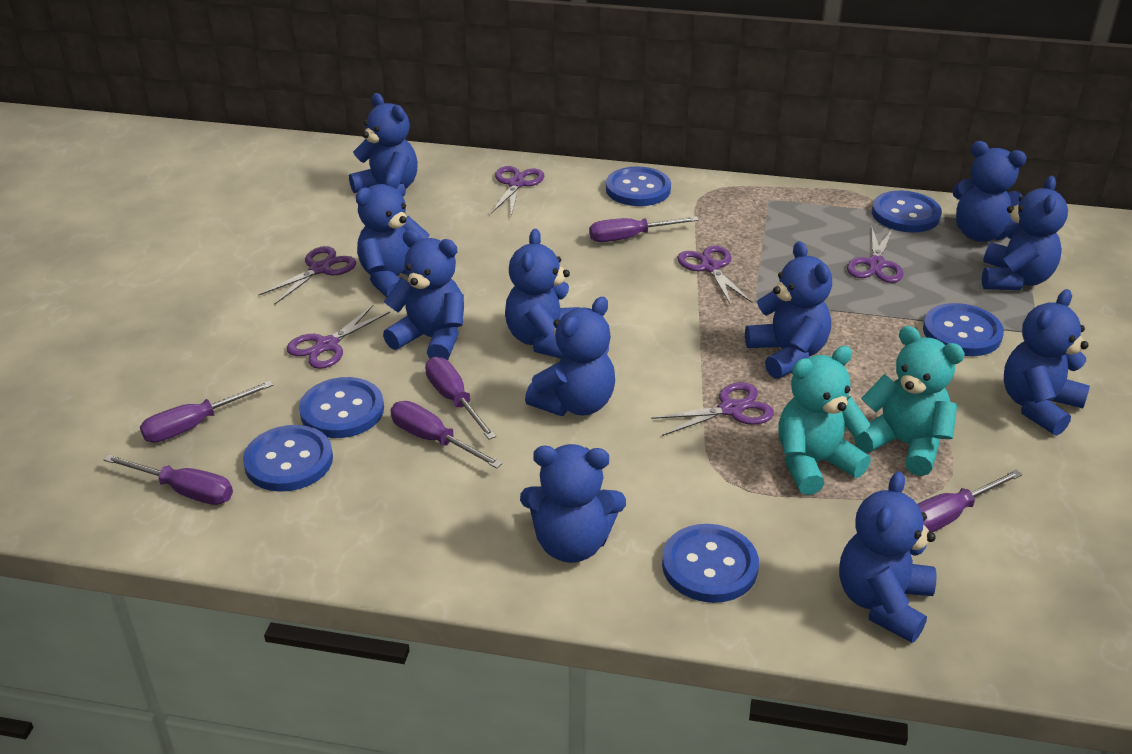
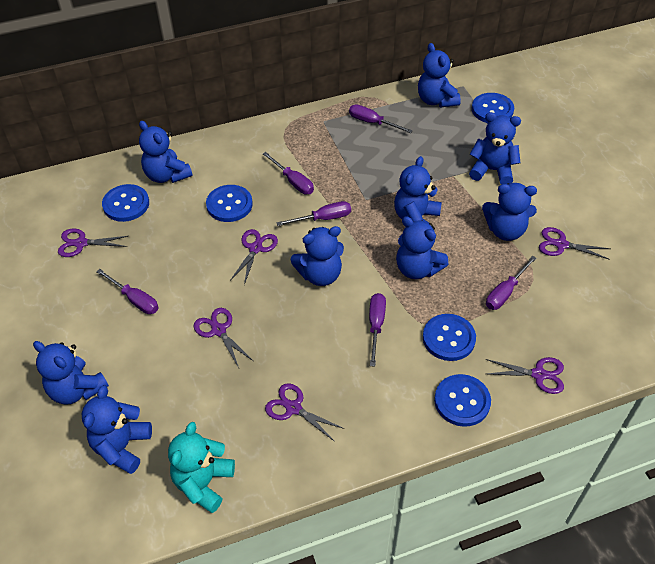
blue button: 6 -> 5
blue teddy bear: 11 -> 9
turquoise teddy bear: 2 -> 1

